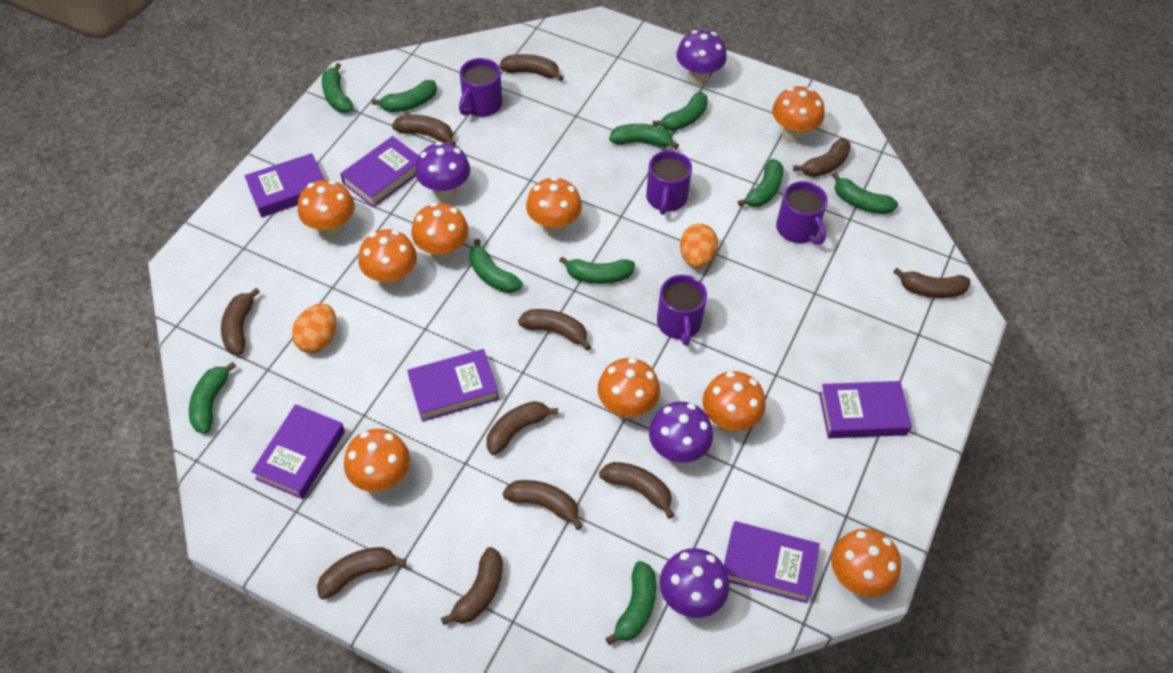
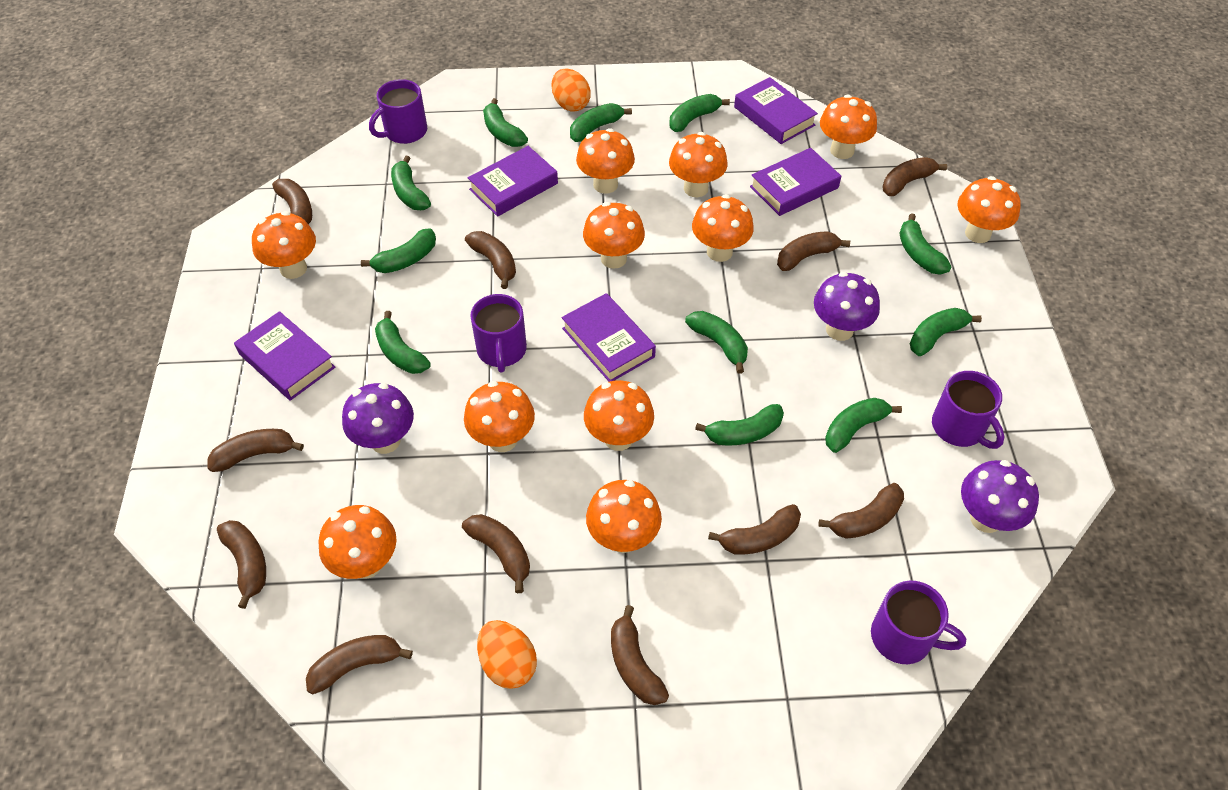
green banana: 10 -> 11
orange mushroom: 9 -> 11
purple book: 6 -> 5
purple mushroom: 4 -> 3

